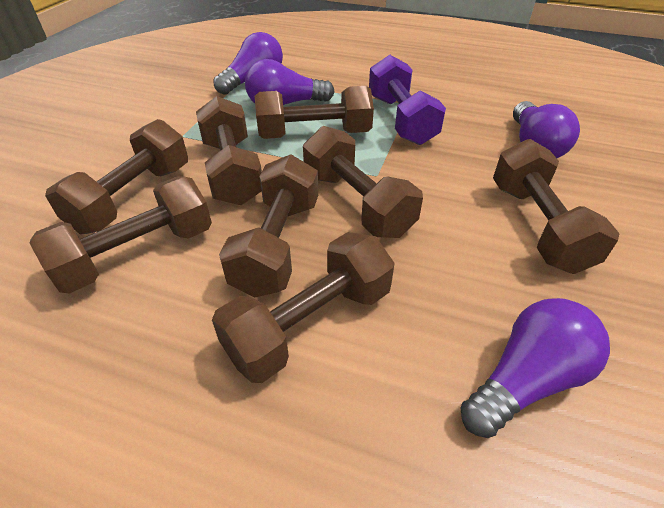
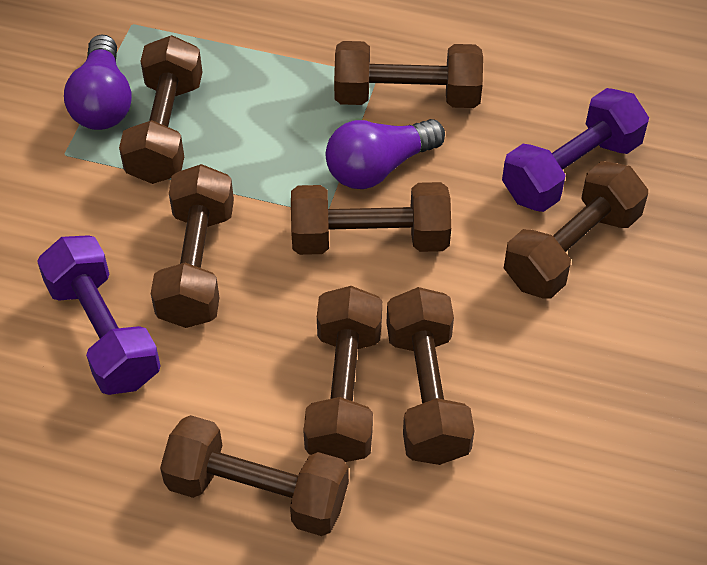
purple dumbbell: 1 -> 2
purple light bulb: 4 -> 2

